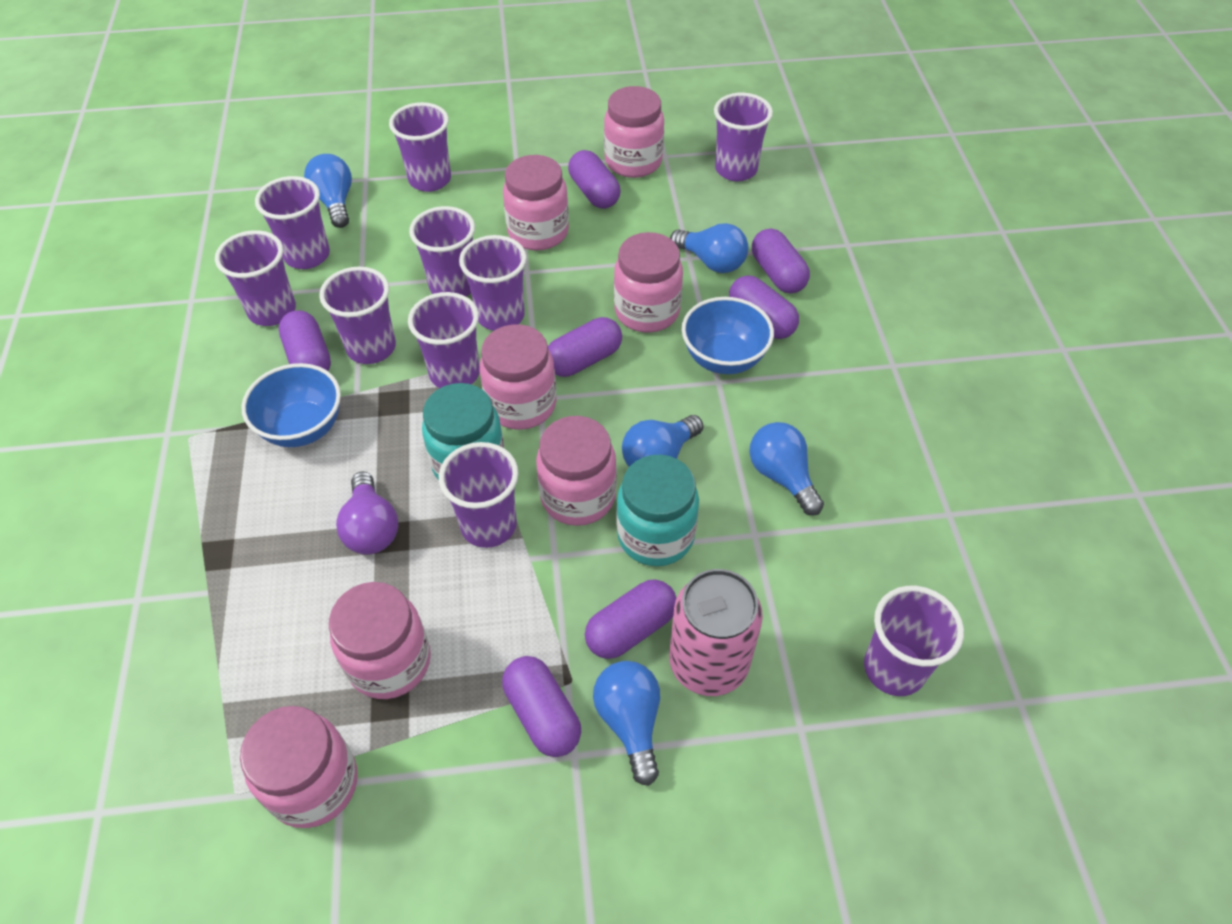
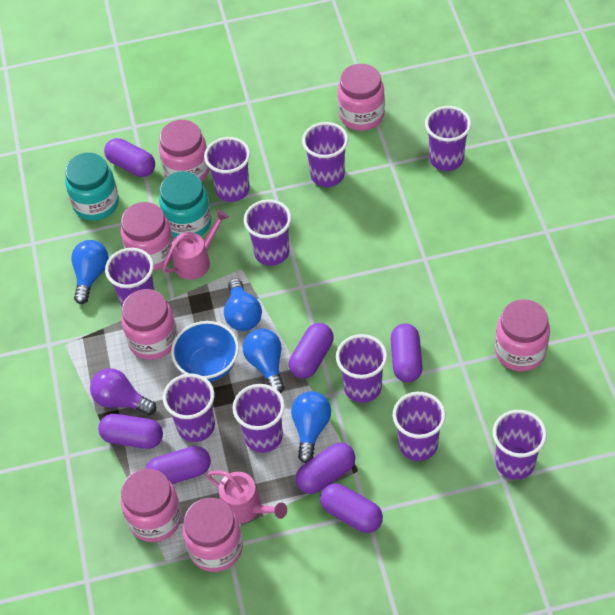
blue bowl: 2 -> 1
blue light bulb: 5 -> 4
pink can: 1 -> 0
pink watering can: 0 -> 2

